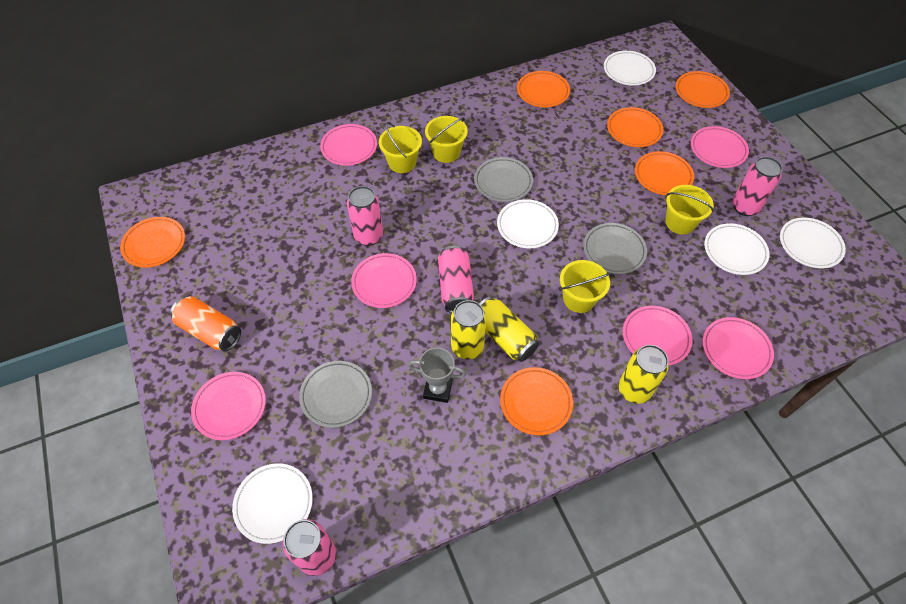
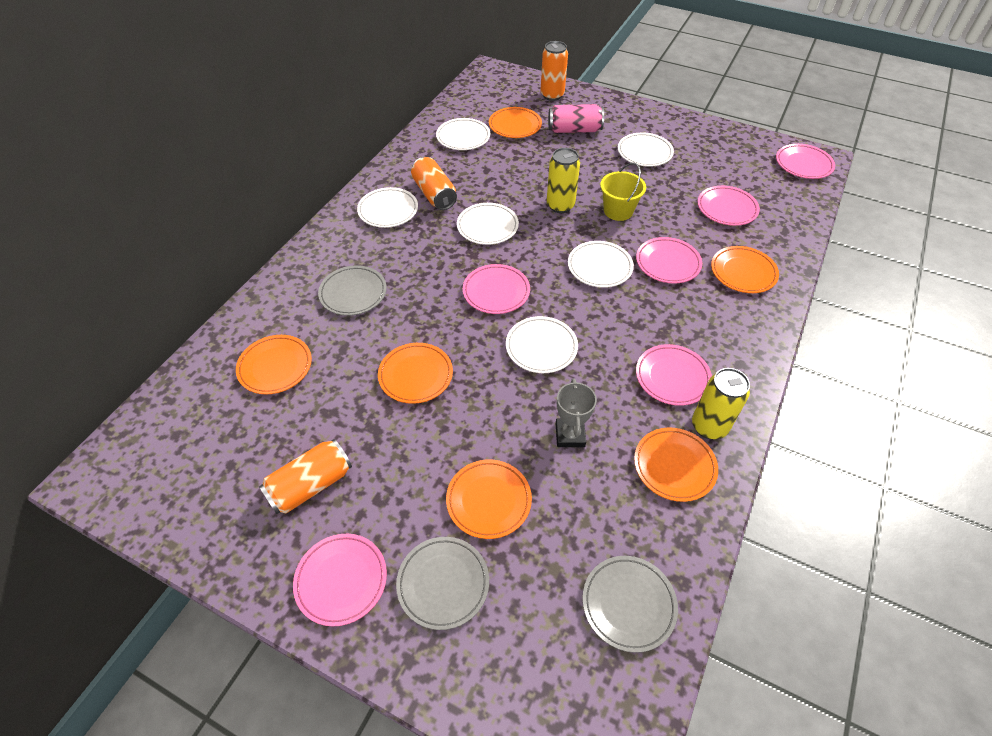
orange can: 1 -> 3
pink can: 4 -> 1
white plate: 5 -> 6
yellow bucket: 4 -> 1
yellow can: 3 -> 2

